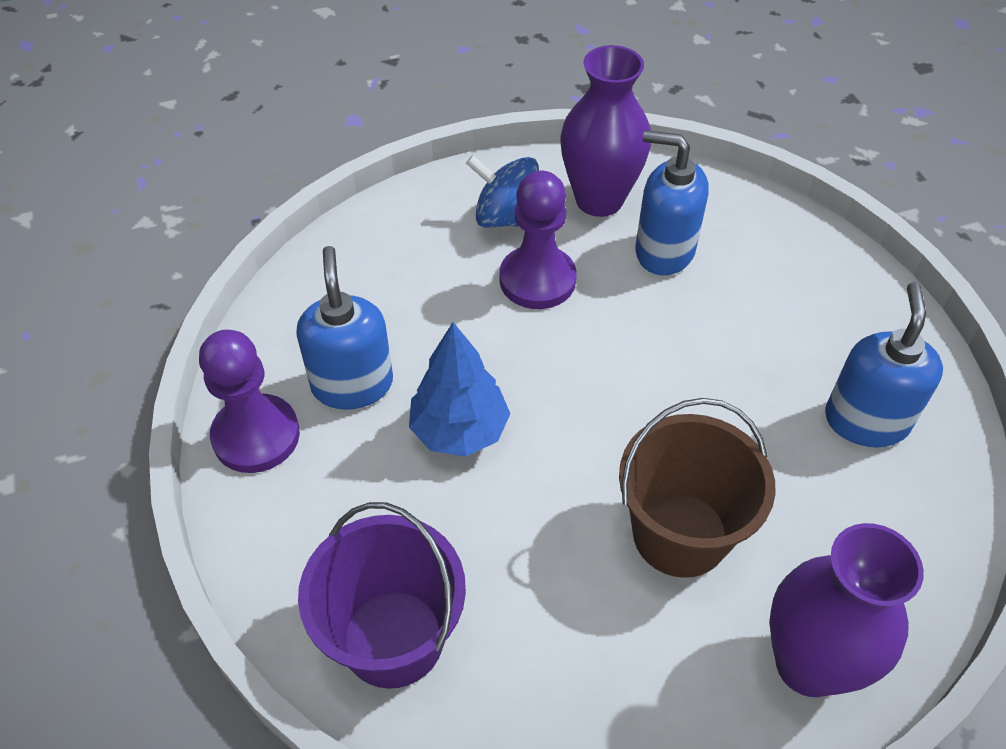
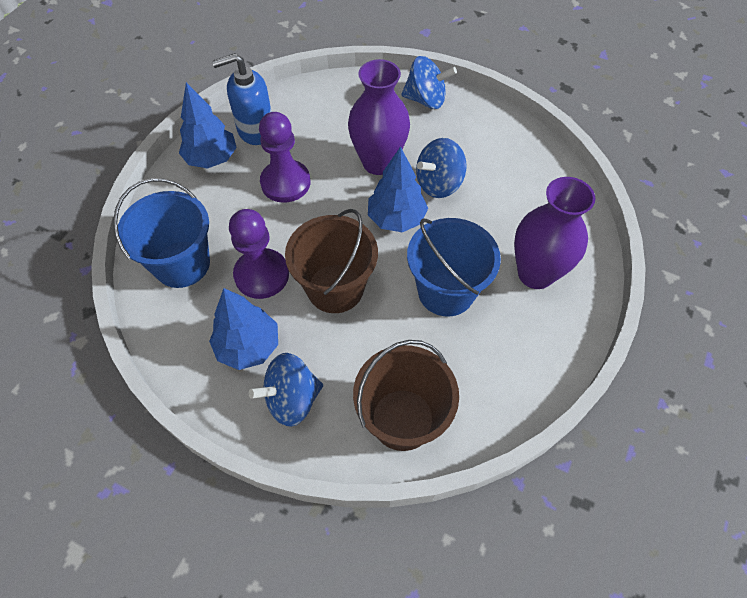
blue bucket: 0 -> 2
blue soap dispenser: 3 -> 1
blue spinning top: 1 -> 3
blue tree: 1 -> 3
brown bucket: 1 -> 2
purple bucket: 1 -> 0

